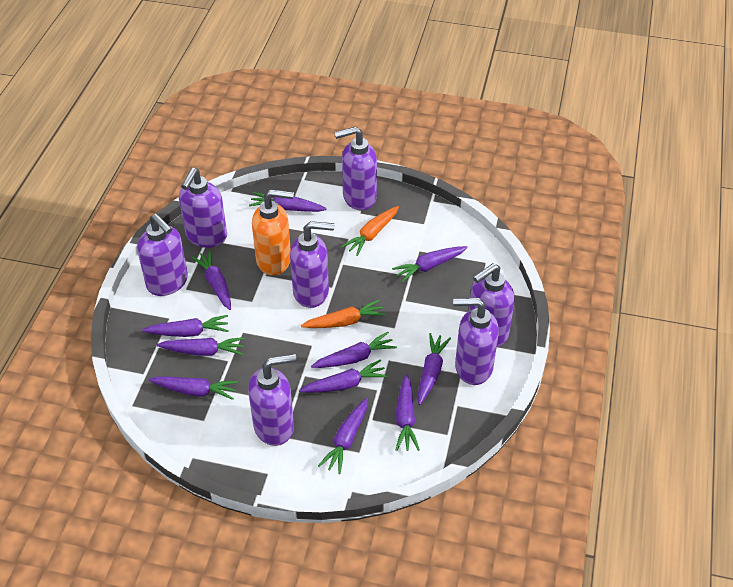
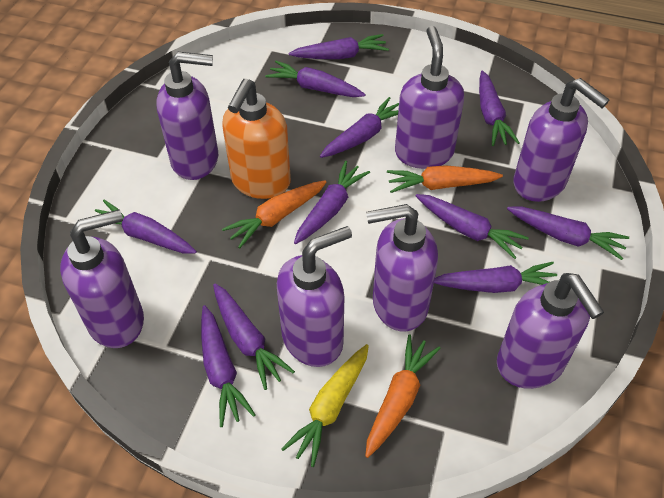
orange carrot: 2 -> 3
yellow carrot: 0 -> 1

